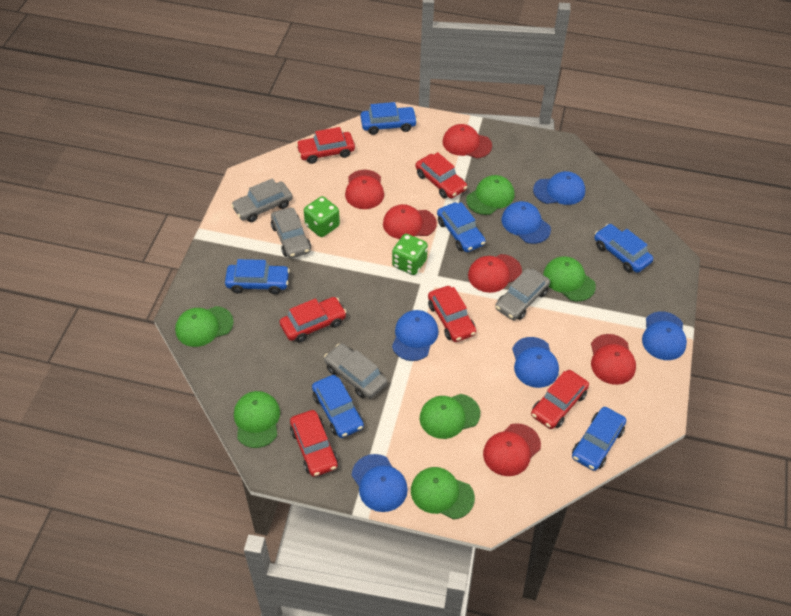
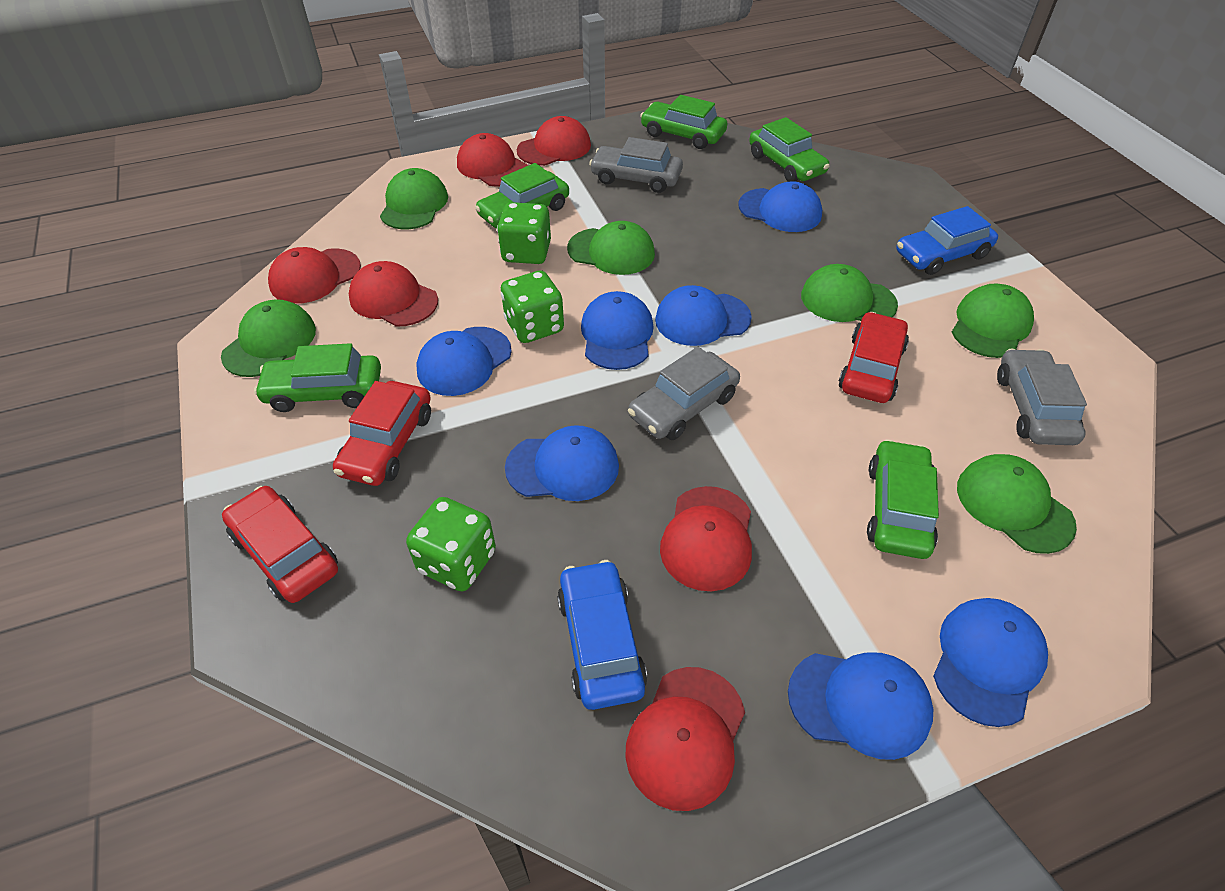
blue cap: 6 -> 7
blue car: 6 -> 2
green car: 0 -> 5
green dice: 2 -> 3
grey car: 4 -> 3
red car: 6 -> 3

